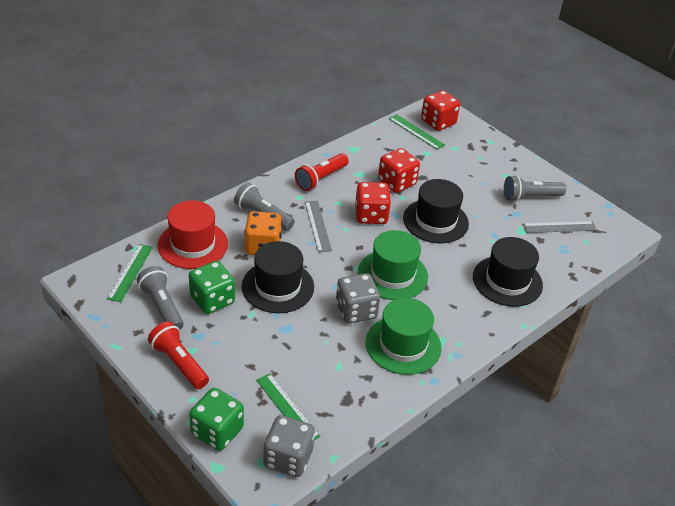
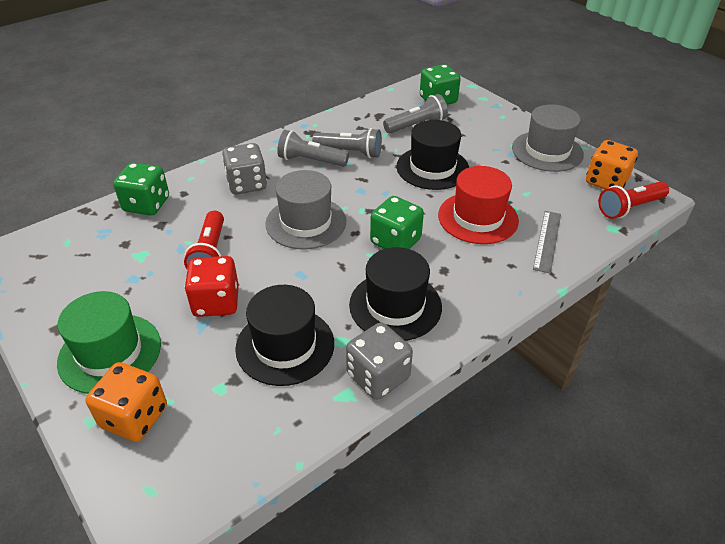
green dice: 2 -> 3
green hat: 2 -> 1
green ruler: 3 -> 0
grey hat: 0 -> 2
grey ruler: 2 -> 1
orange dice: 1 -> 2
red dice: 3 -> 1

